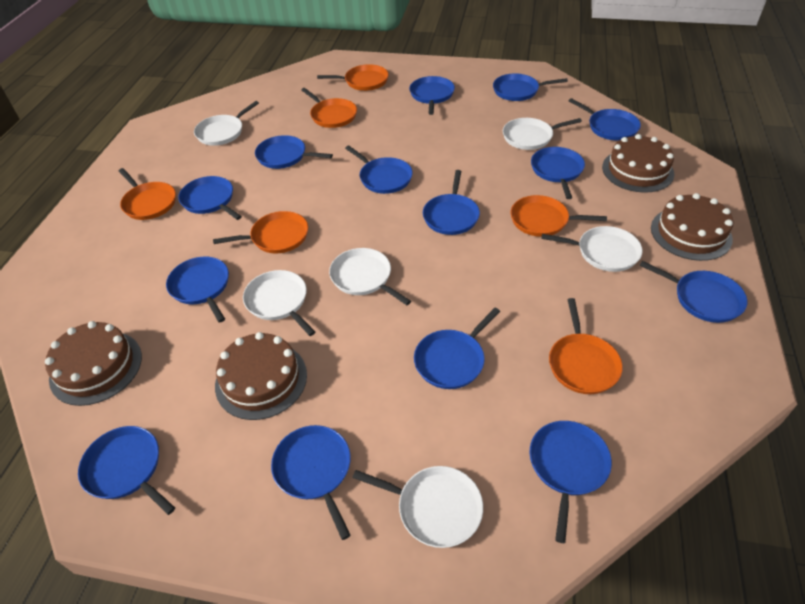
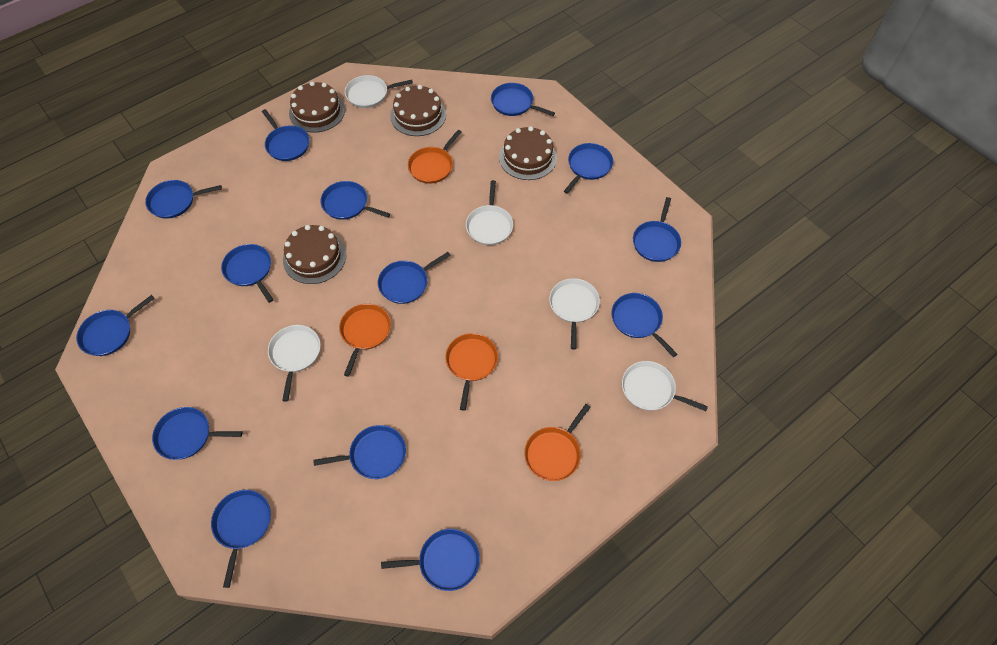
orange pan: 6 -> 4
white pan: 6 -> 5

